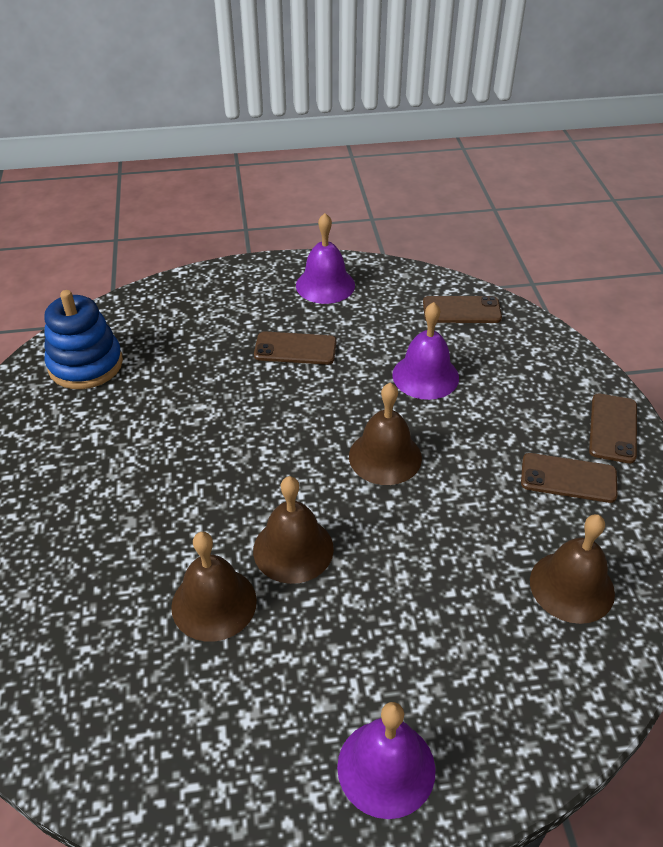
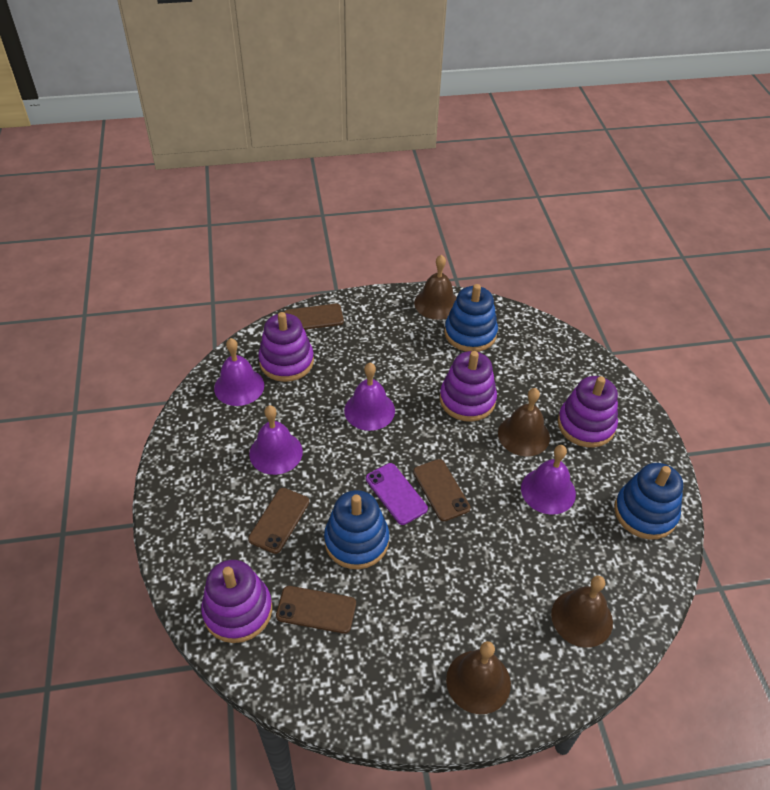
blue stacking toy: 1 -> 3
purple bell: 3 -> 4
purple phone: 0 -> 1
purple stacking toy: 0 -> 4

